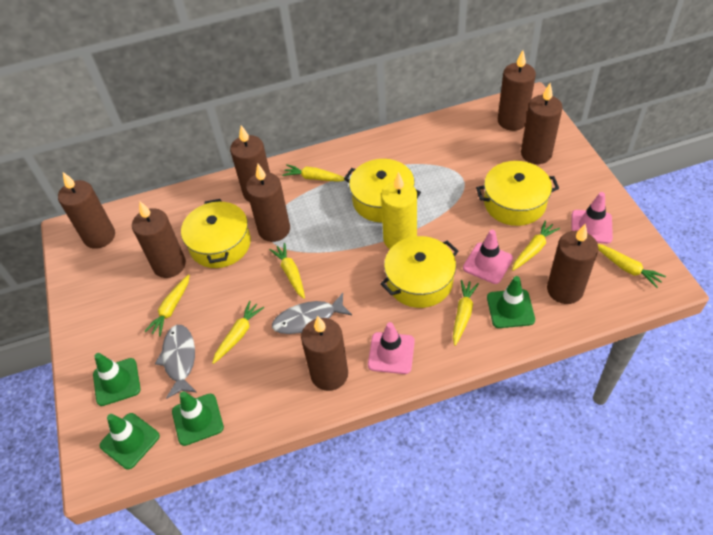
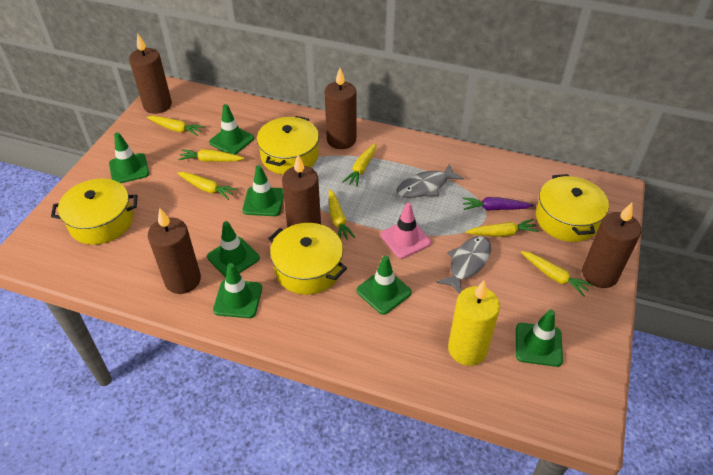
brown candle: 8 -> 5
green traffic cone: 4 -> 7
pink traffic cone: 3 -> 1
purple carrot: 0 -> 1

